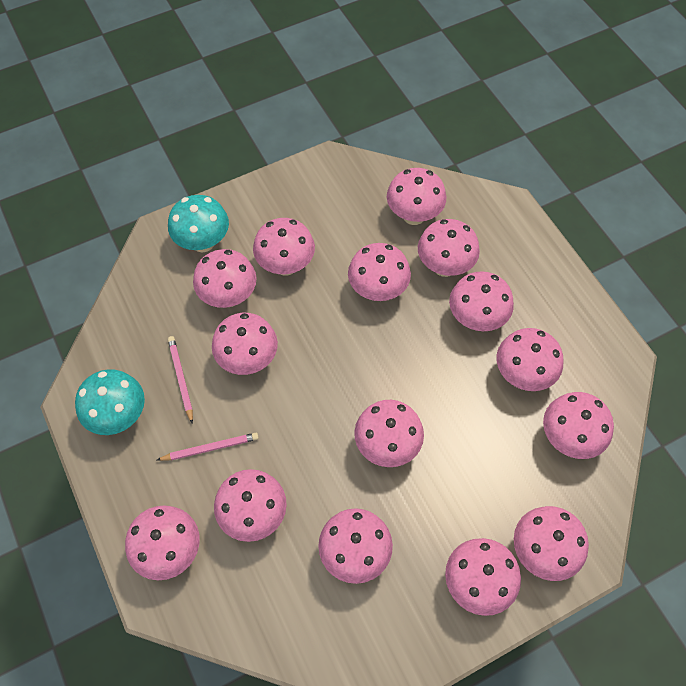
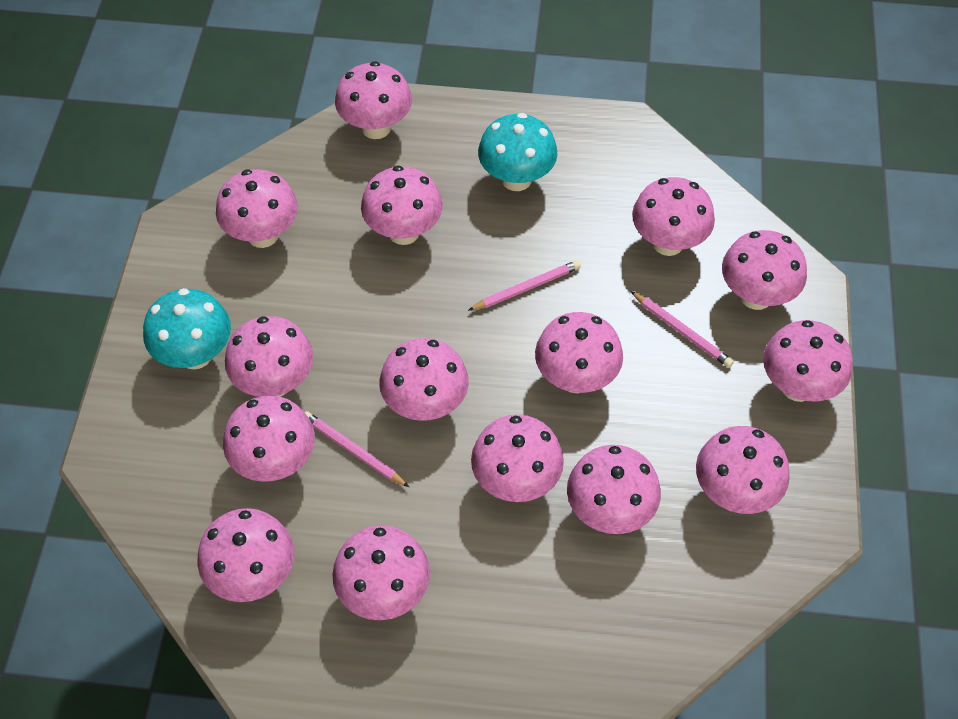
pink pencil: 2 -> 3

